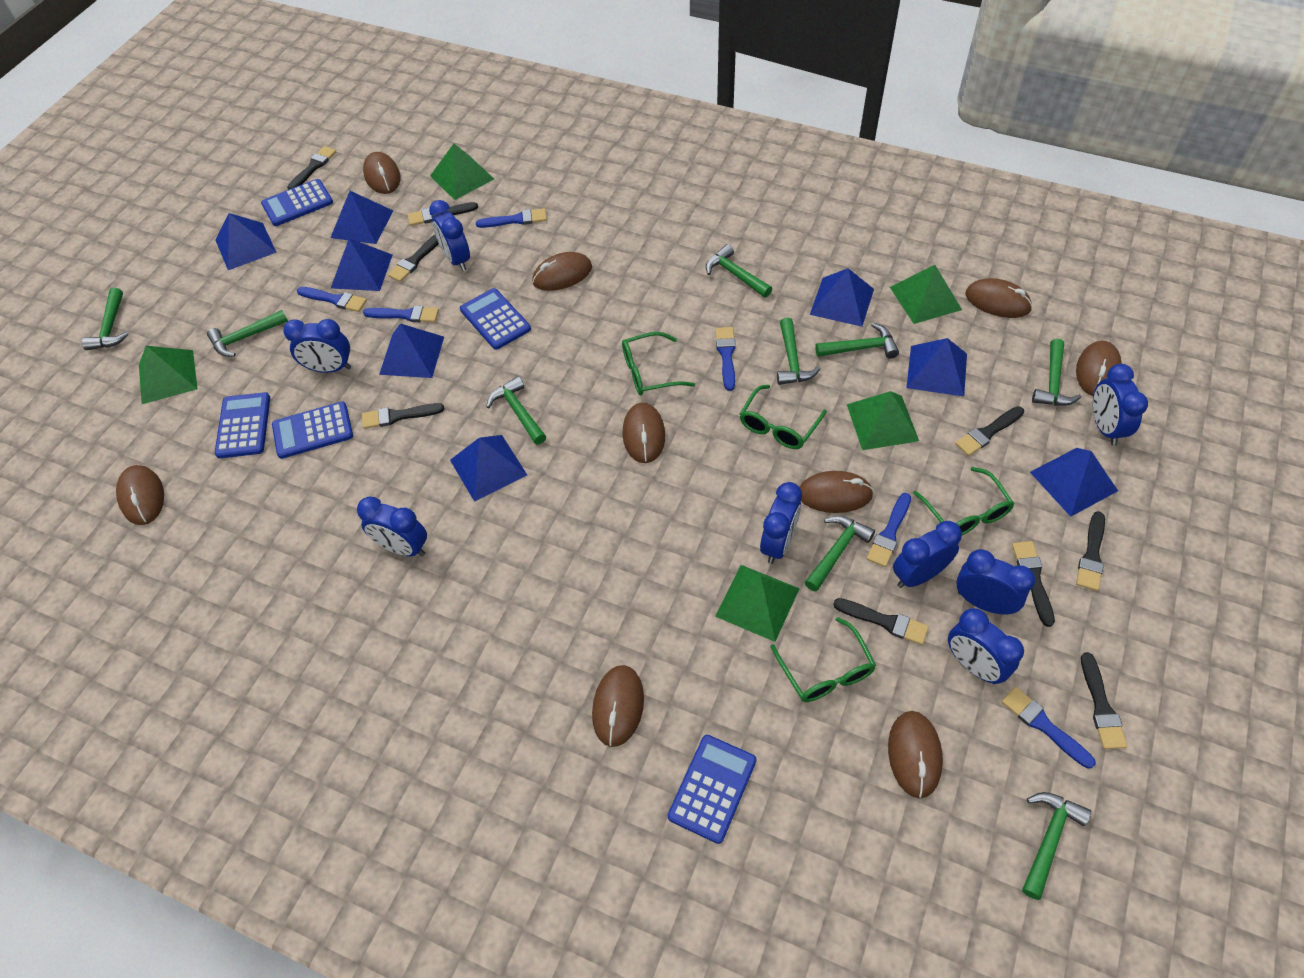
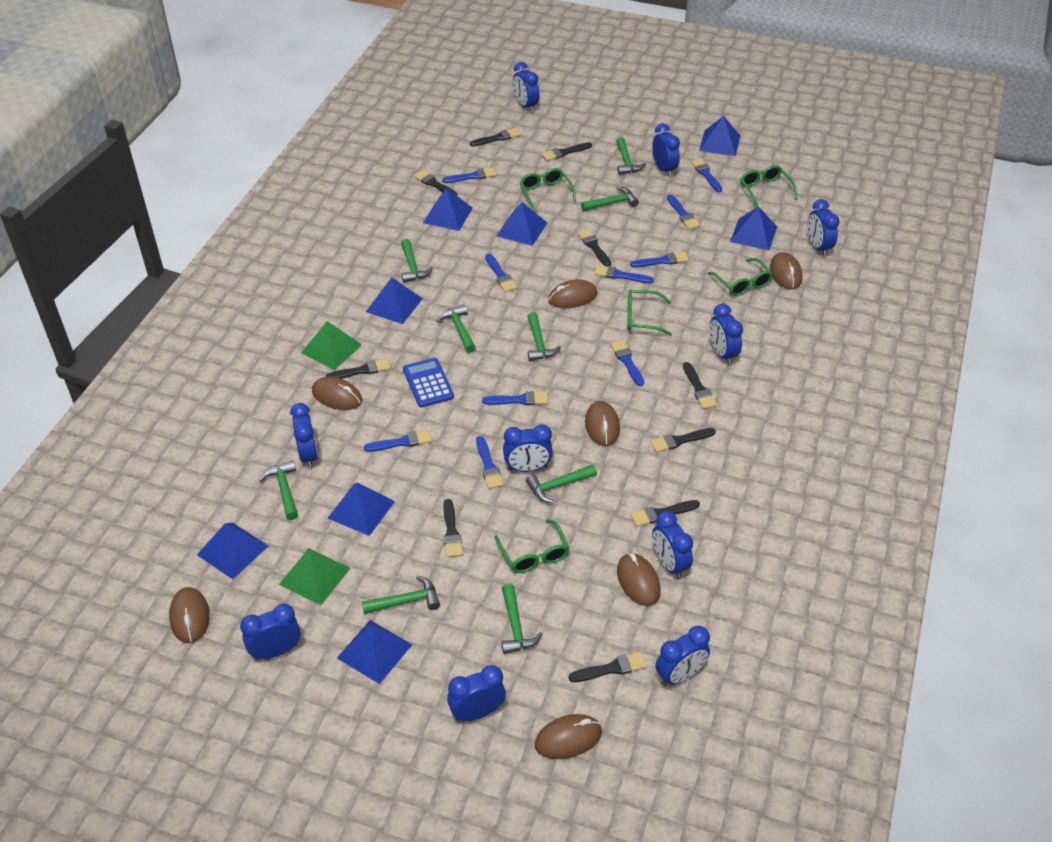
black brush: 9 -> 10
blue brush: 6 -> 10
blue calculator: 5 -> 1
blue clock: 8 -> 10
brown mouse: 9 -> 7
green glasses: 4 -> 5
green pyramid: 5 -> 2

